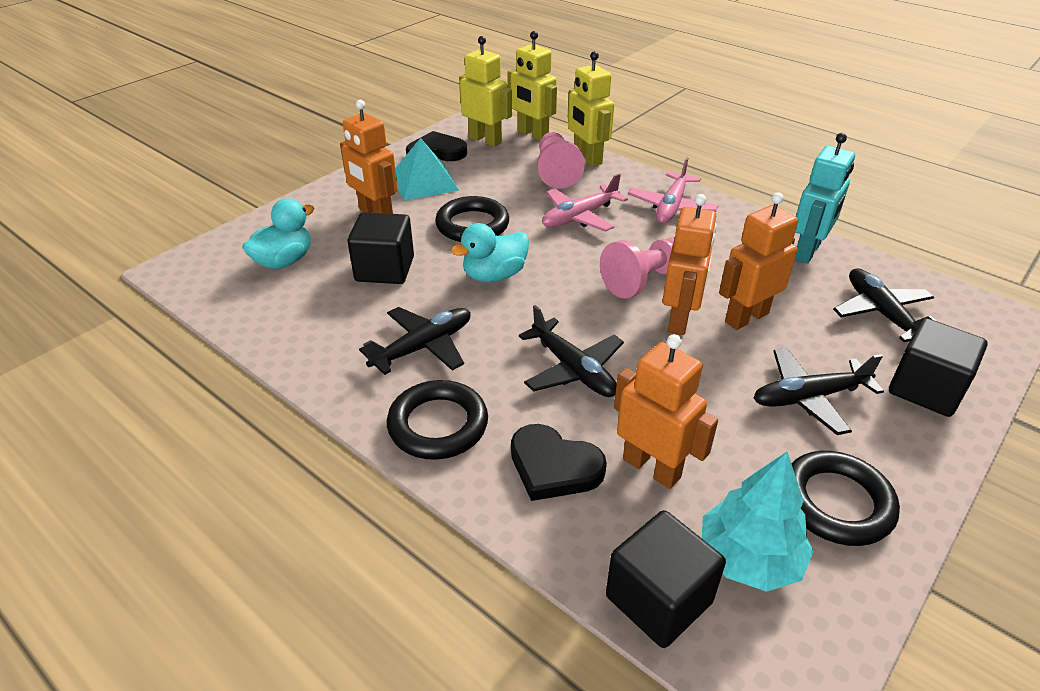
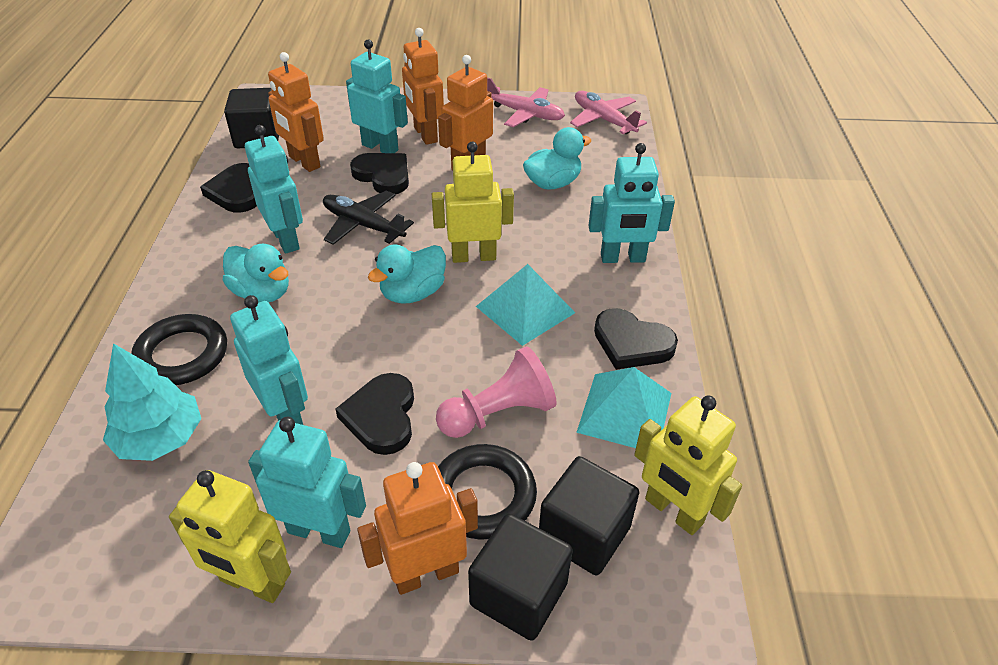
black heart: 2 -> 4
black plane: 4 -> 1
black ring: 3 -> 2
pink pawn: 2 -> 1
turquoise duck: 2 -> 3
turquoise pyramid: 1 -> 2
turquoise robot: 1 -> 5

